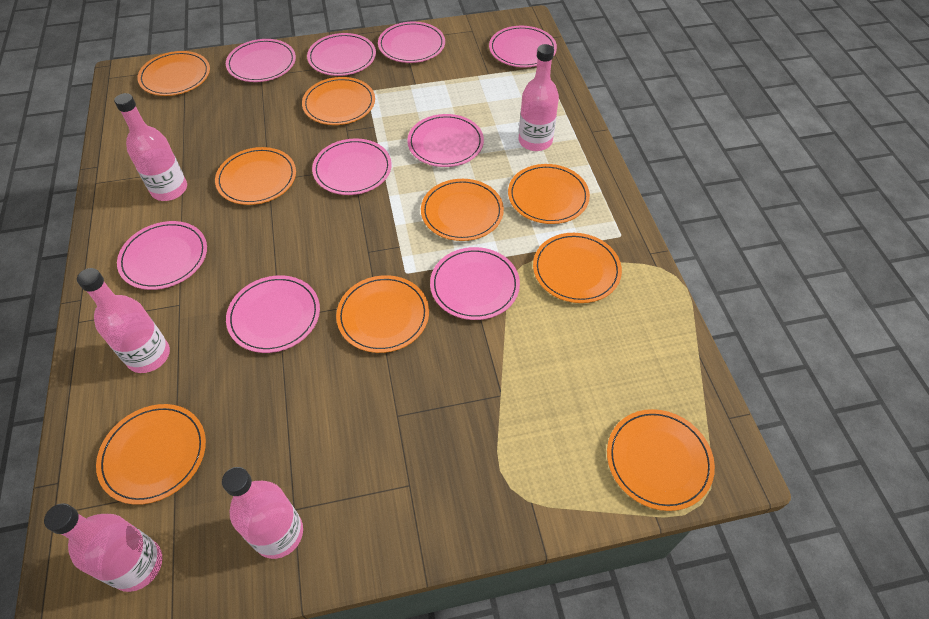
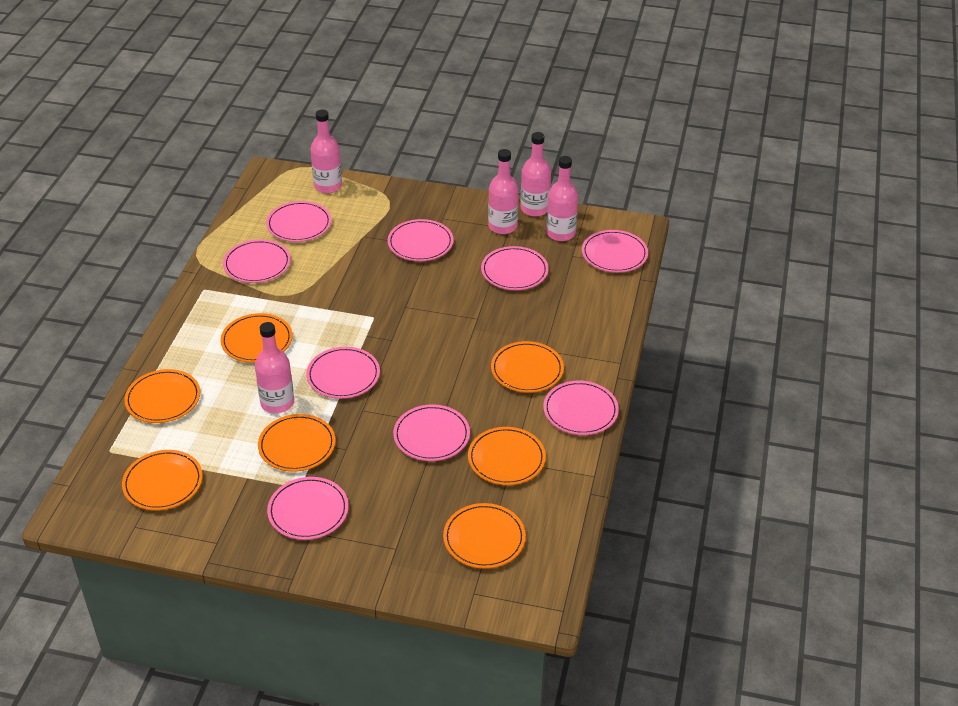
orange plate: 9 -> 7

